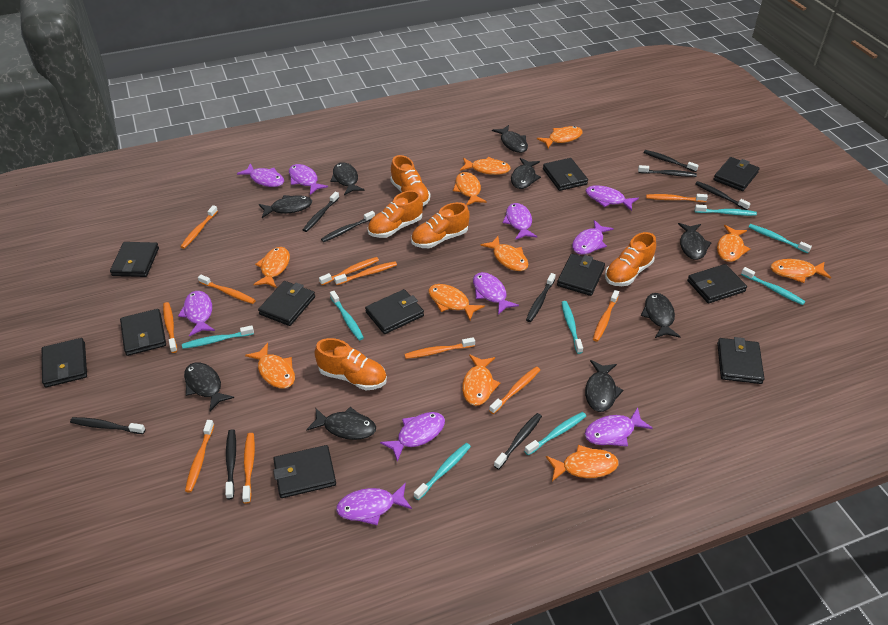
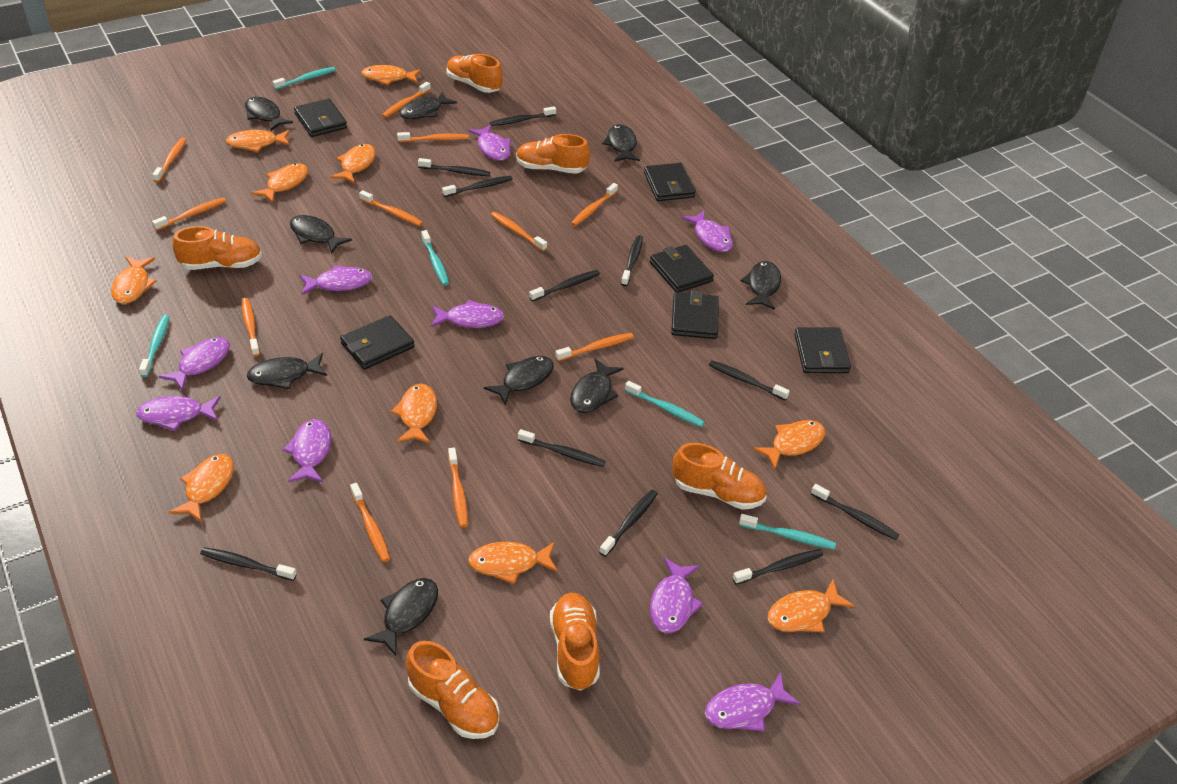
black toothbrush: 9 -> 11
black wallet: 11 -> 6
orange fish: 11 -> 10
orange shoe: 5 -> 6
purple fish: 10 -> 9
turquoise toothbrush: 8 -> 5

